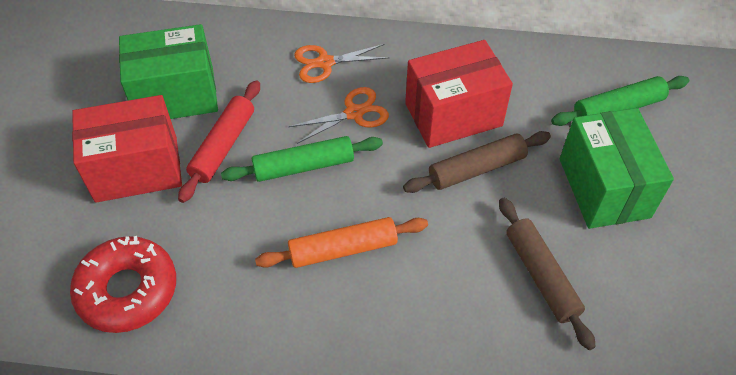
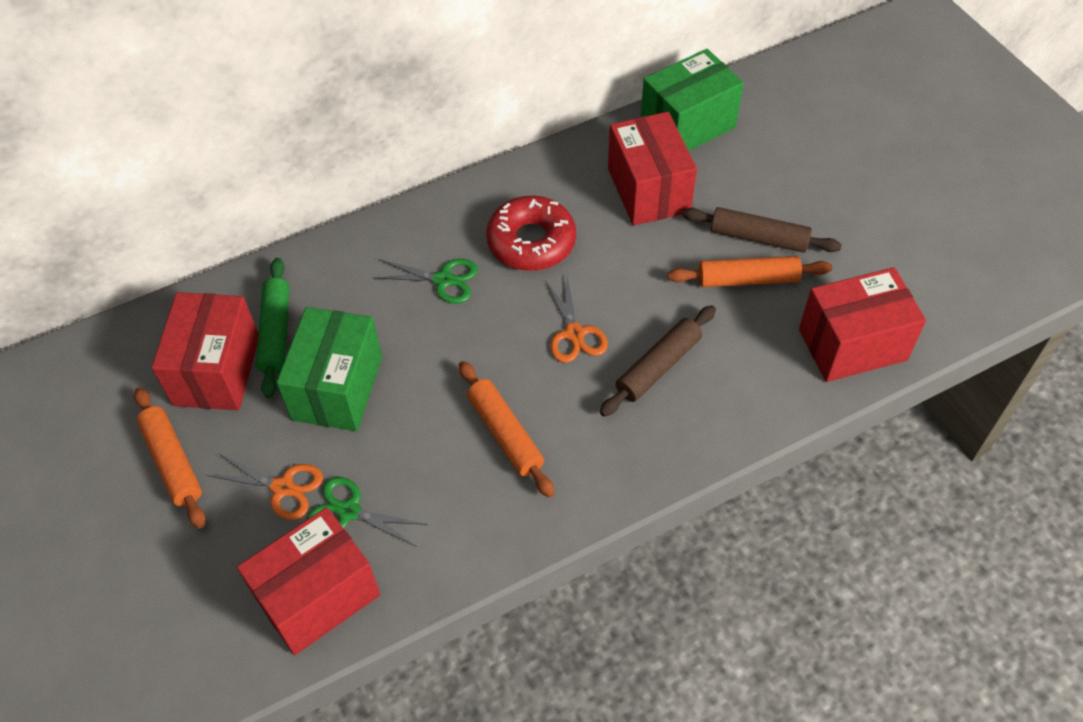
green rolling pin: 2 -> 1
green scissors: 0 -> 2
orange rolling pin: 1 -> 3
red box: 2 -> 4
red rolling pin: 1 -> 0

